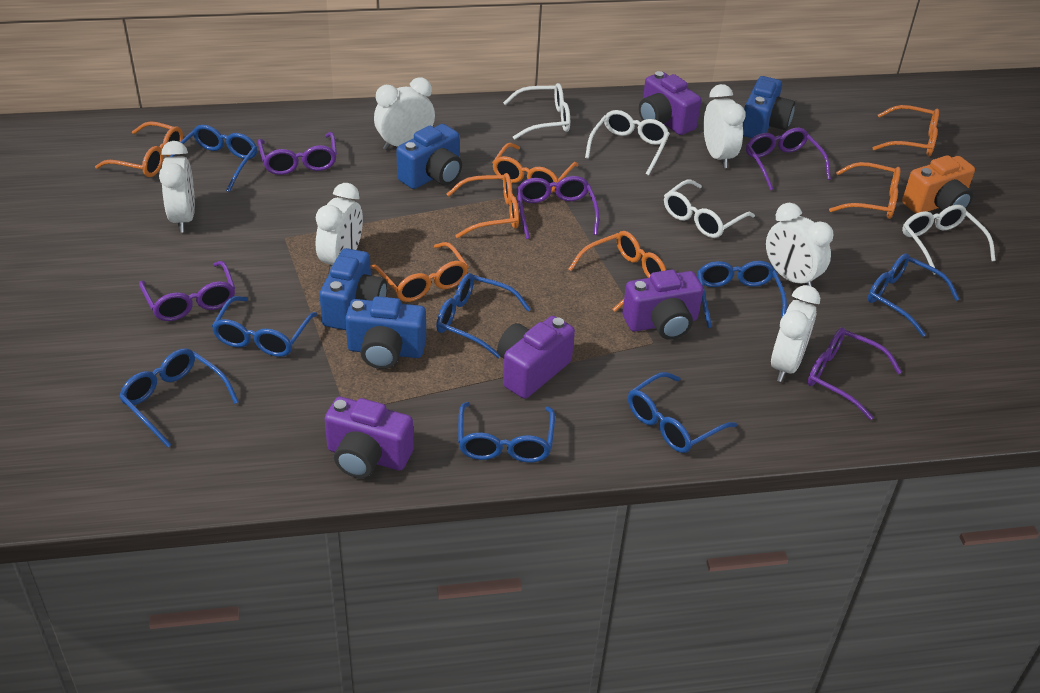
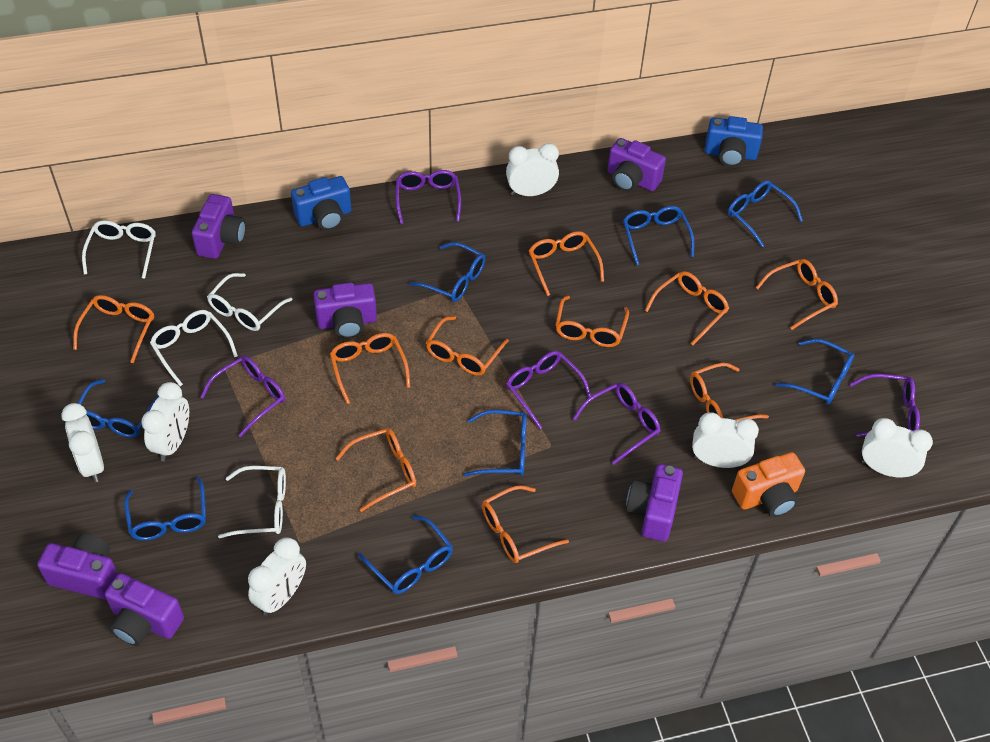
blue camera: 4 -> 2
orange glasses: 7 -> 10
purple camera: 4 -> 6

